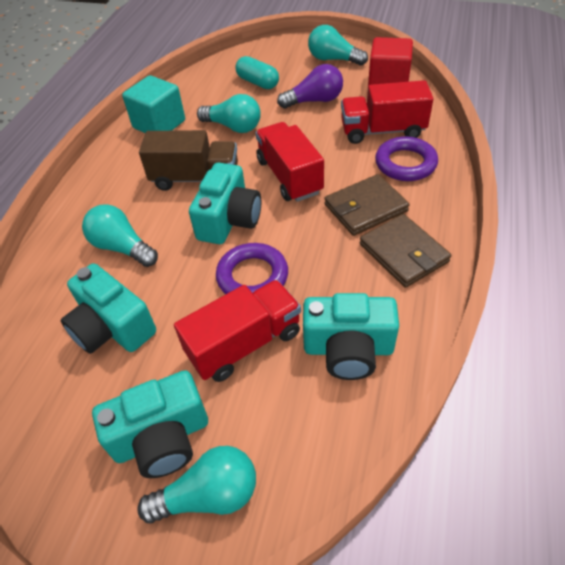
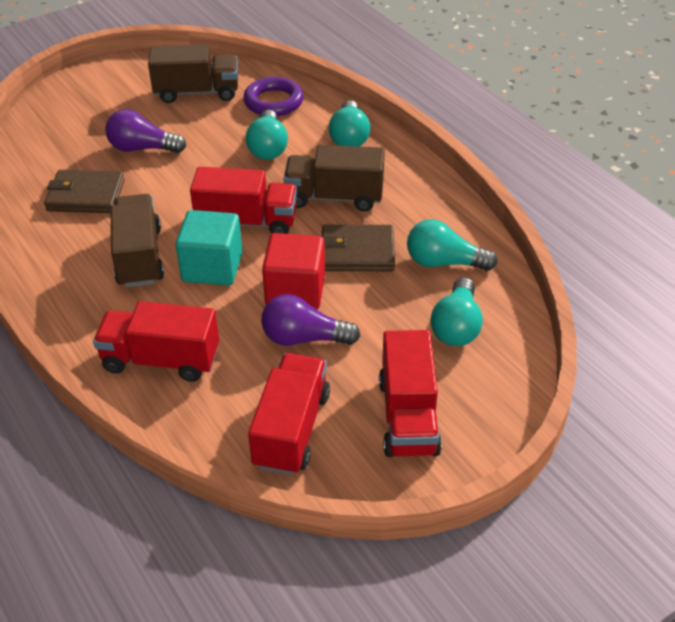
brown truck: 1 -> 3
purple light bulb: 1 -> 2
purple ring: 2 -> 1
red truck: 3 -> 4
turquoise camera: 4 -> 0
turquoise capsule: 1 -> 0

